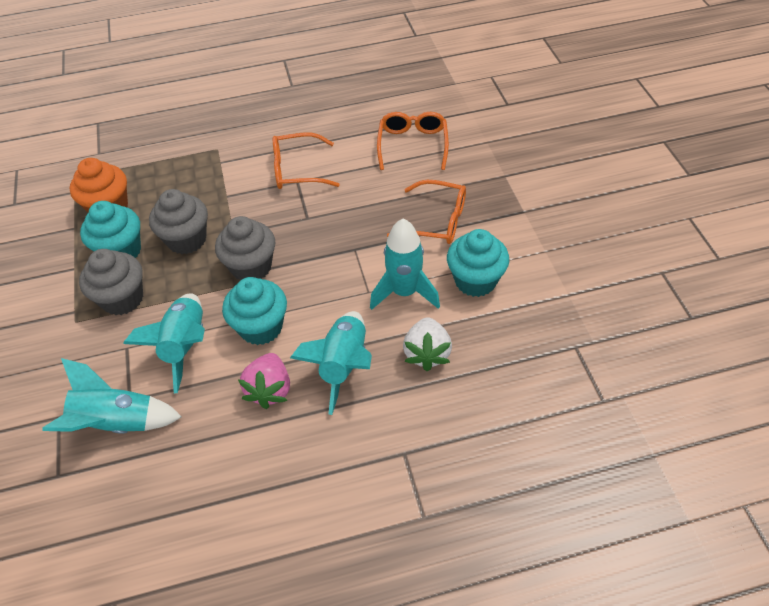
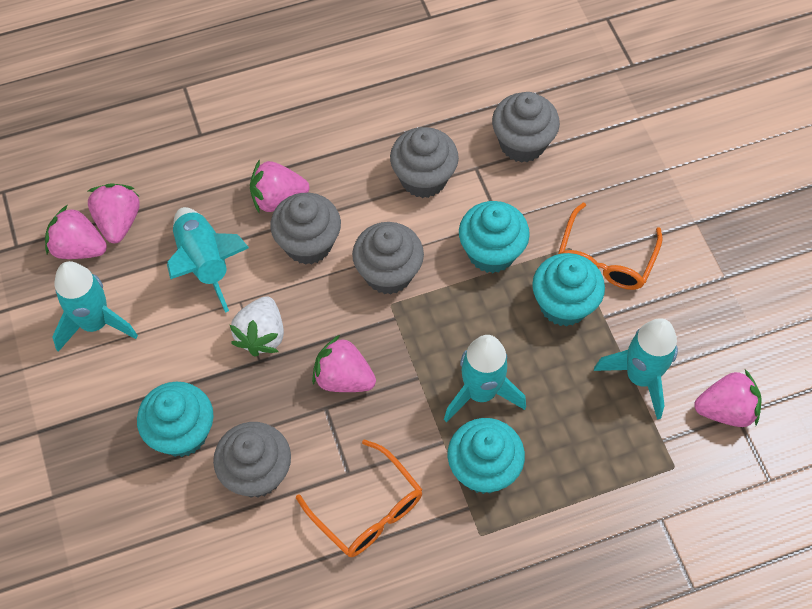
grey cupcake: 3 -> 5
orange cupcake: 1 -> 0
orange glasses: 3 -> 2
pink strawberry: 1 -> 5
turquoise cupcake: 3 -> 4

